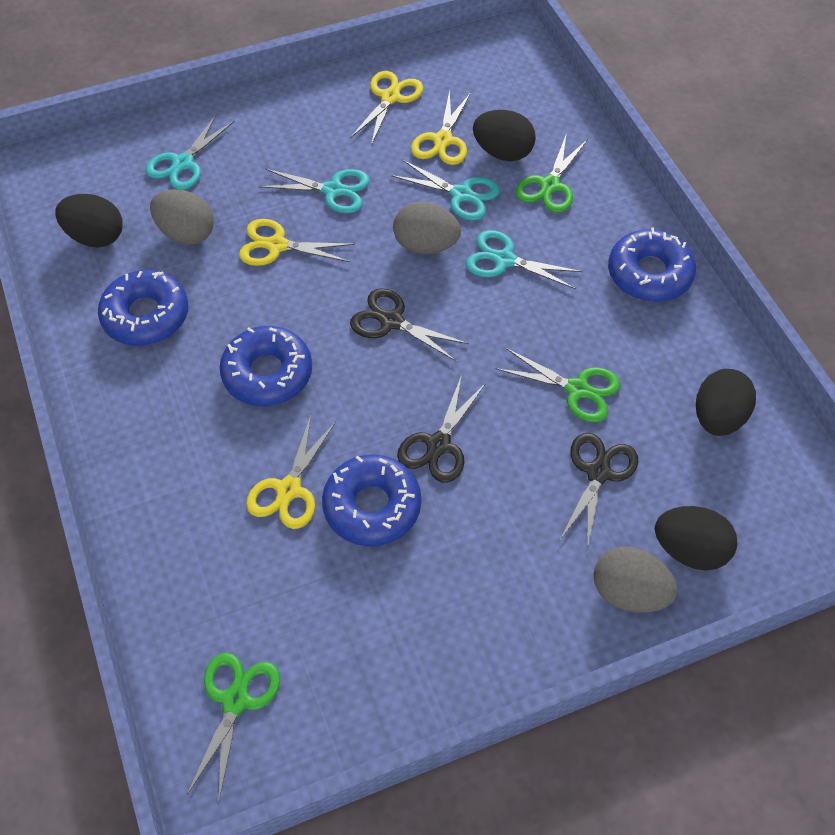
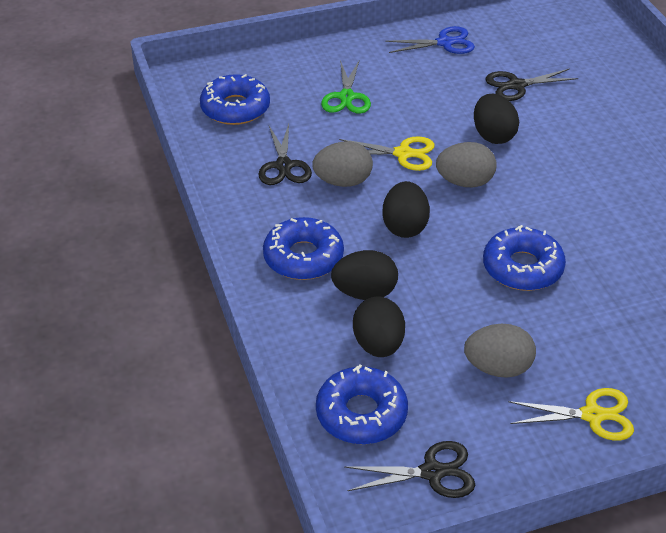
blue scissors: 0 -> 1
green scissors: 3 -> 1
turquoise scissors: 4 -> 0
yellow scissors: 4 -> 2

